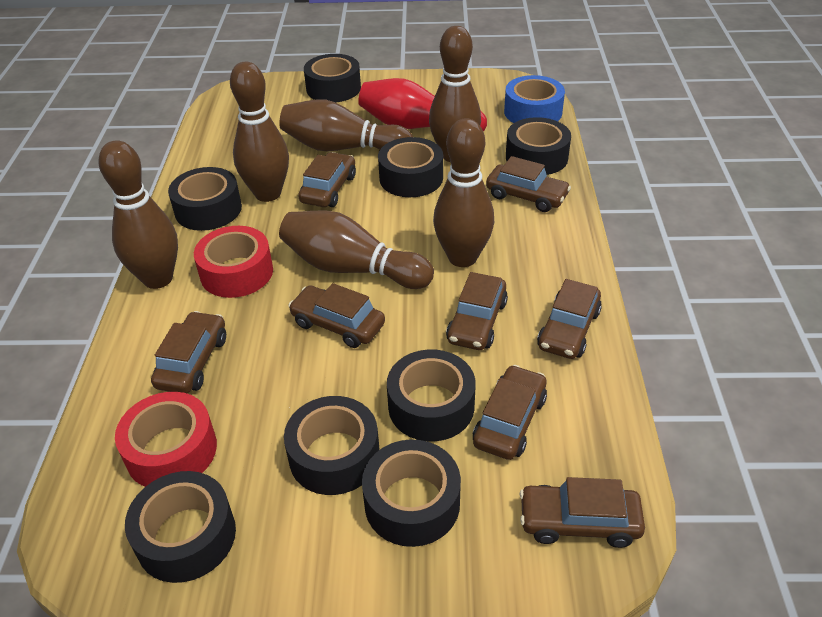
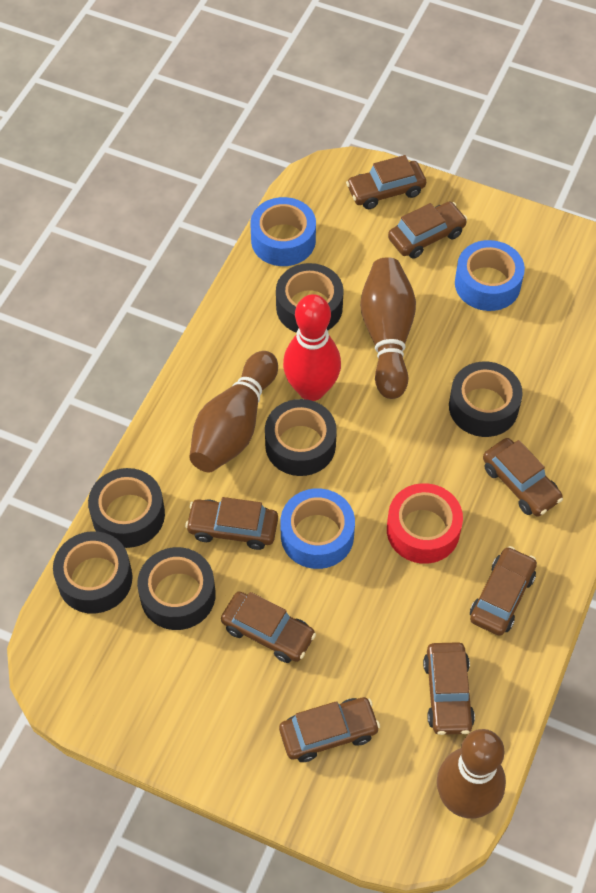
black tape: 8 -> 6
blue tape: 1 -> 3
brown bowling pin: 6 -> 3
red tape: 2 -> 1

